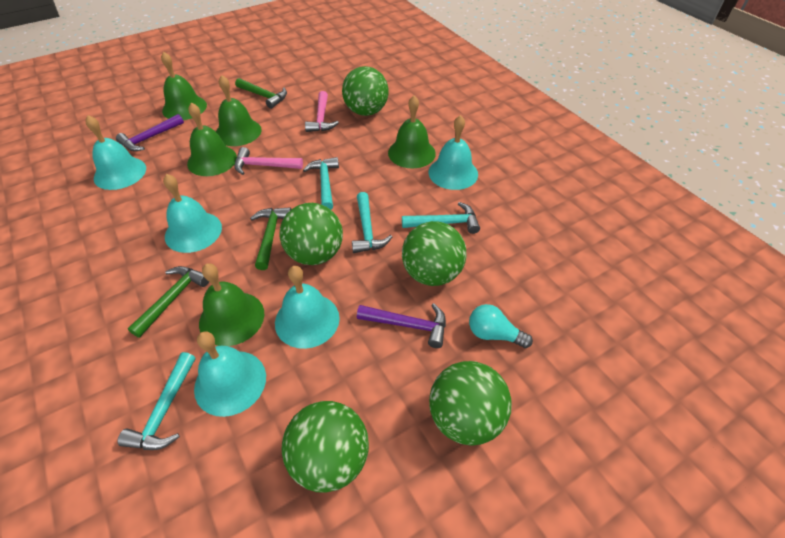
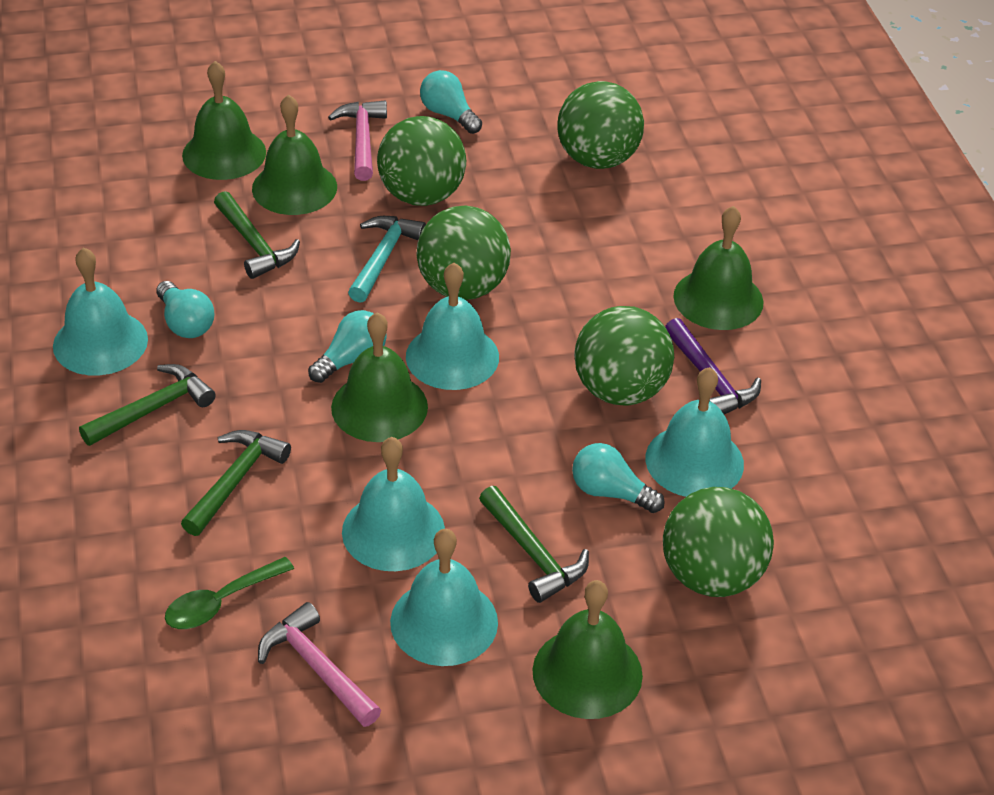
green hammer: 3 -> 4
green spoon: 0 -> 1
purple hammer: 2 -> 1
turquoise hammer: 4 -> 1
turquoise light bulb: 1 -> 4

